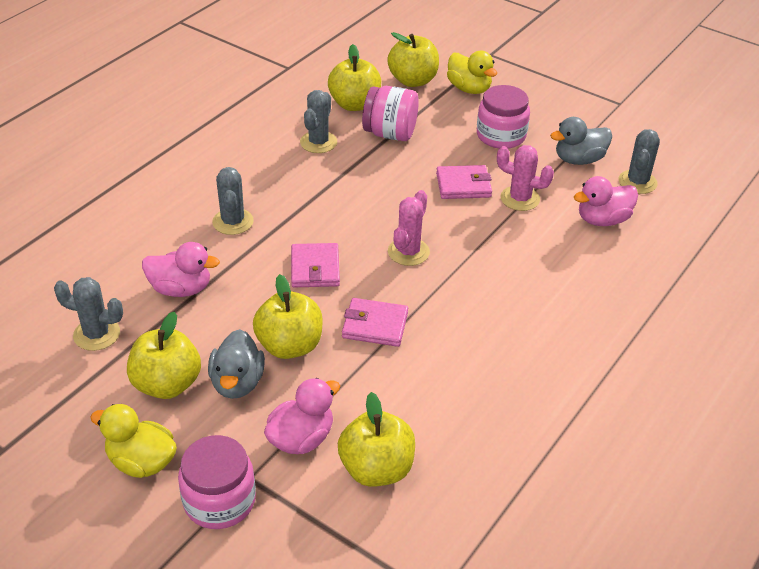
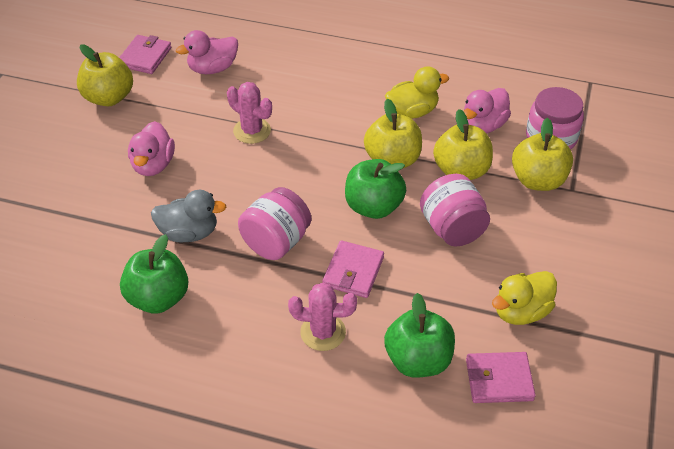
green apple: 0 -> 3
grey cactus: 4 -> 0
grey duck: 2 -> 1
yellow apple: 5 -> 4

